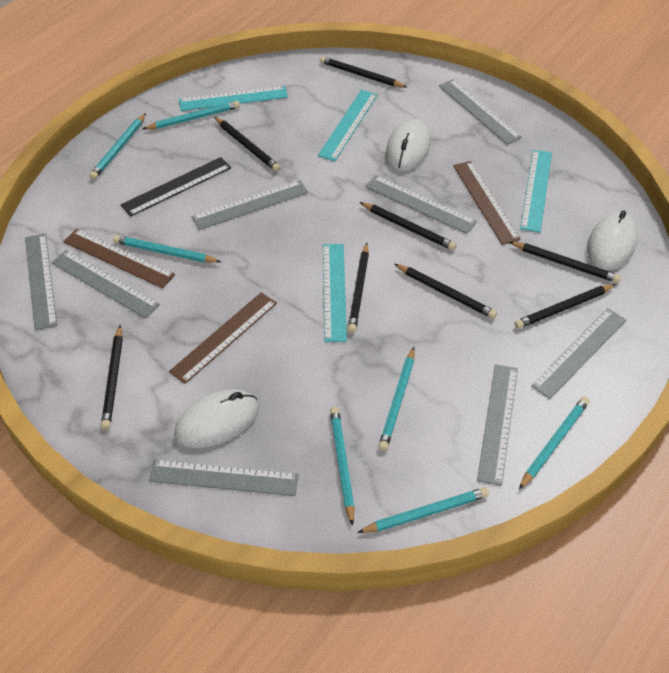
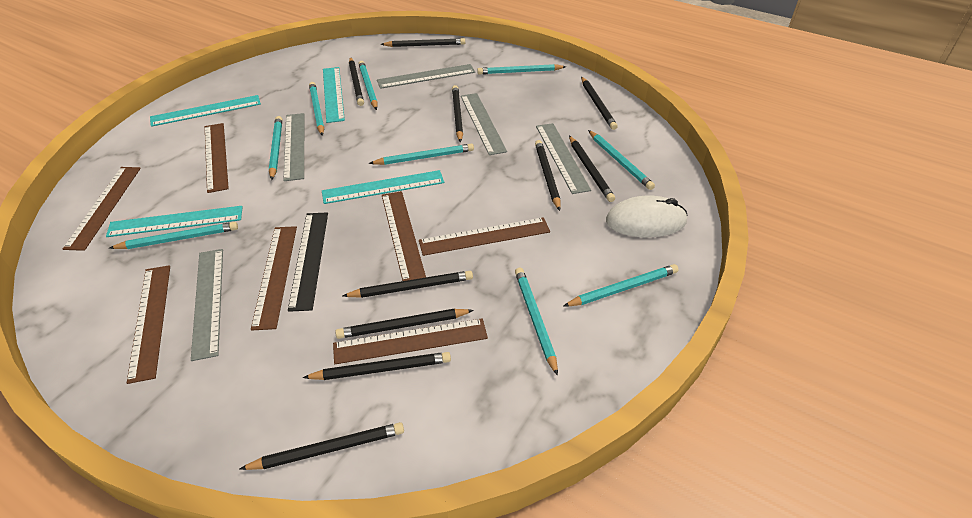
black pencil: 8 -> 10
brown ruler: 3 -> 7
grey ruler: 8 -> 5
turquoise pencil: 7 -> 9
white mouse: 3 -> 1

